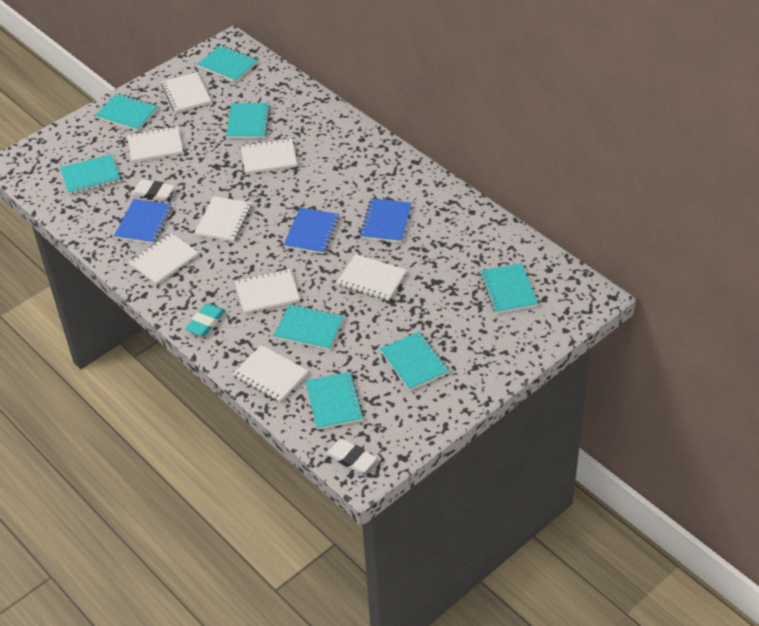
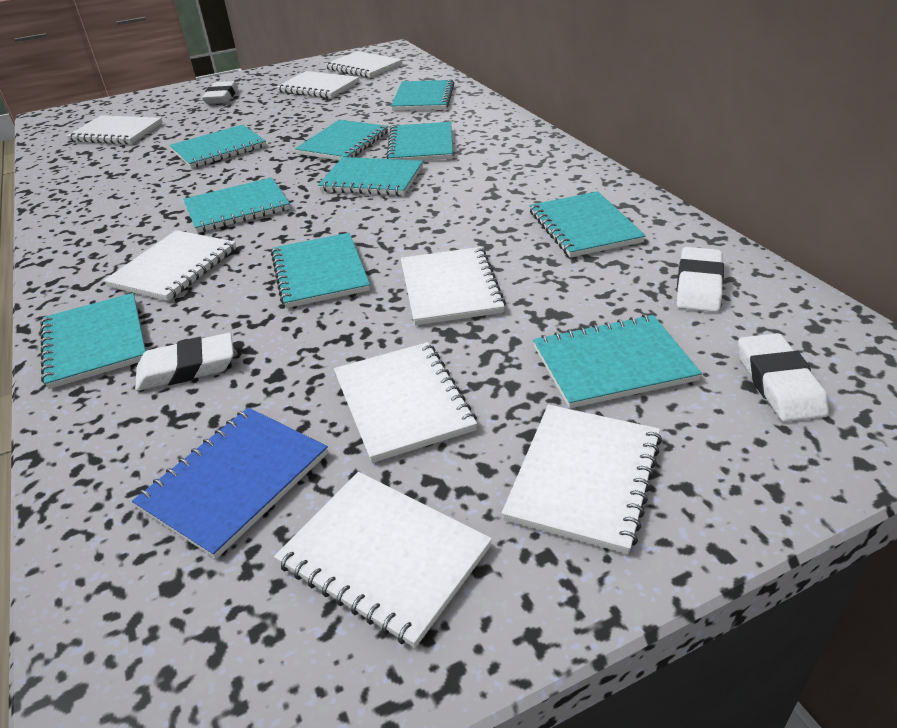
blue notebook: 3 -> 1
turquoise eraser: 1 -> 0
turquoise notebook: 8 -> 10
white eraser: 2 -> 4

